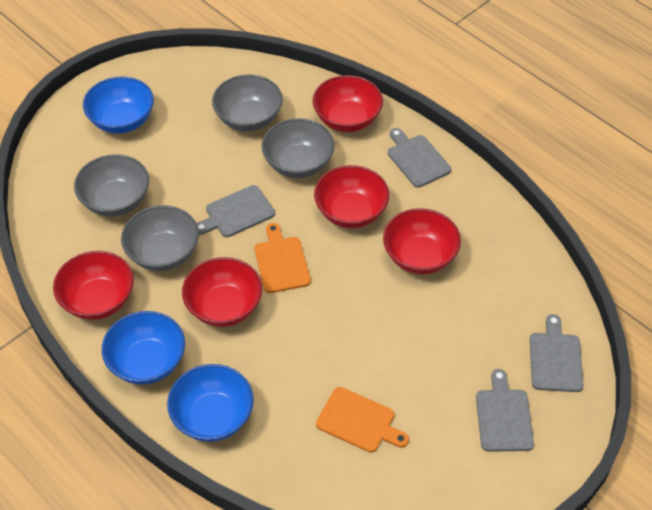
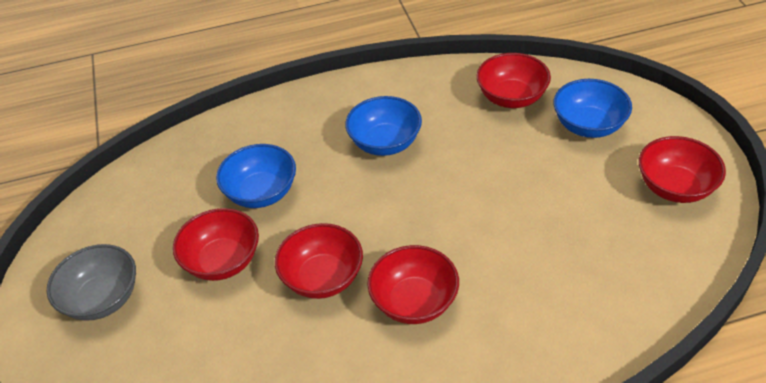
grey bowl: 4 -> 1
grey cutting board: 4 -> 0
orange cutting board: 2 -> 0

